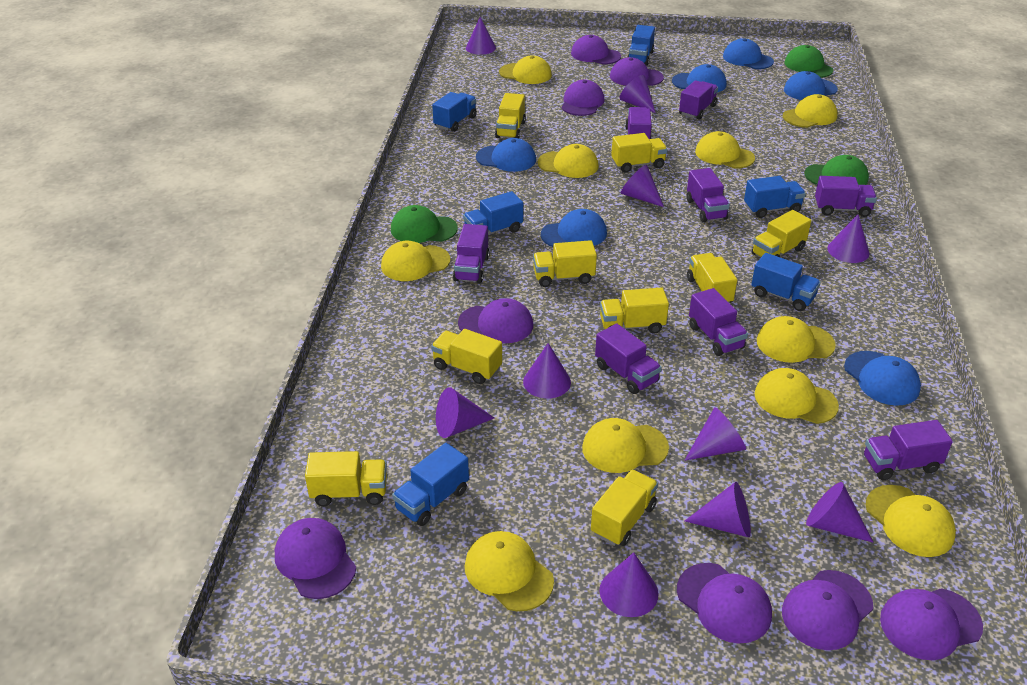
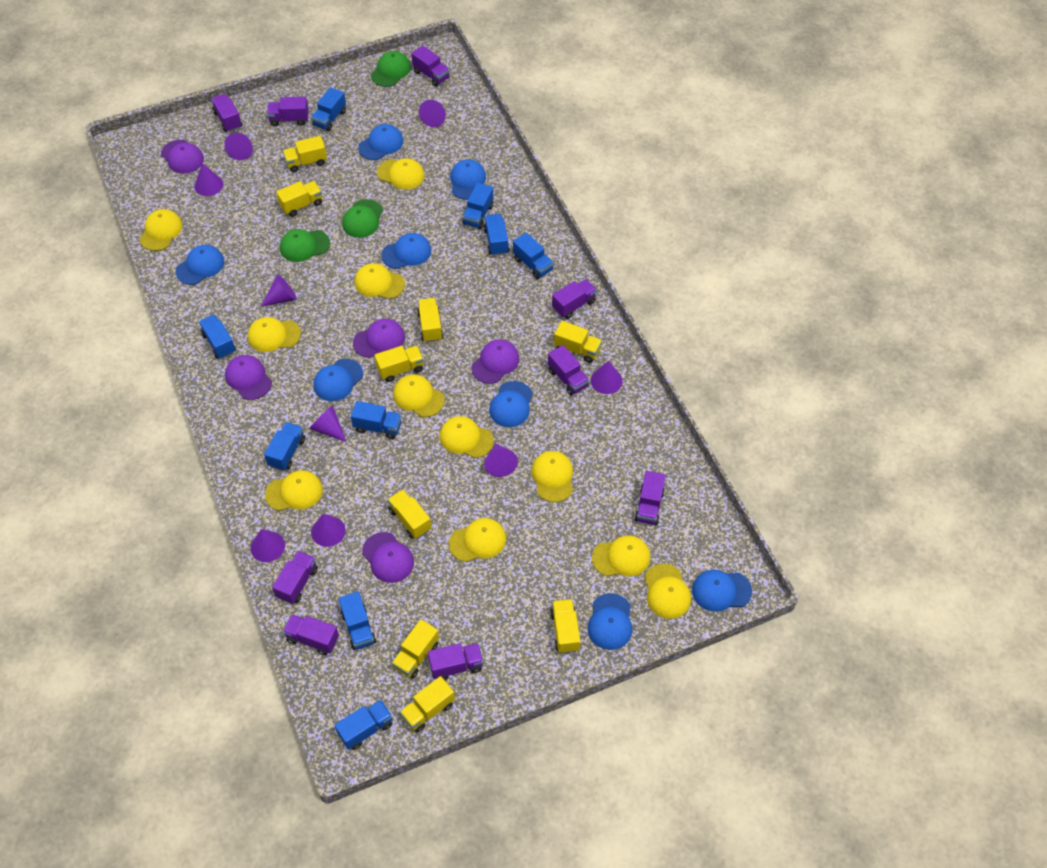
blue cap: 6 -> 8
blue truck: 6 -> 9
purple cap: 8 -> 5
purple cone: 10 -> 9
purple truck: 8 -> 9
yellow cap: 10 -> 11

